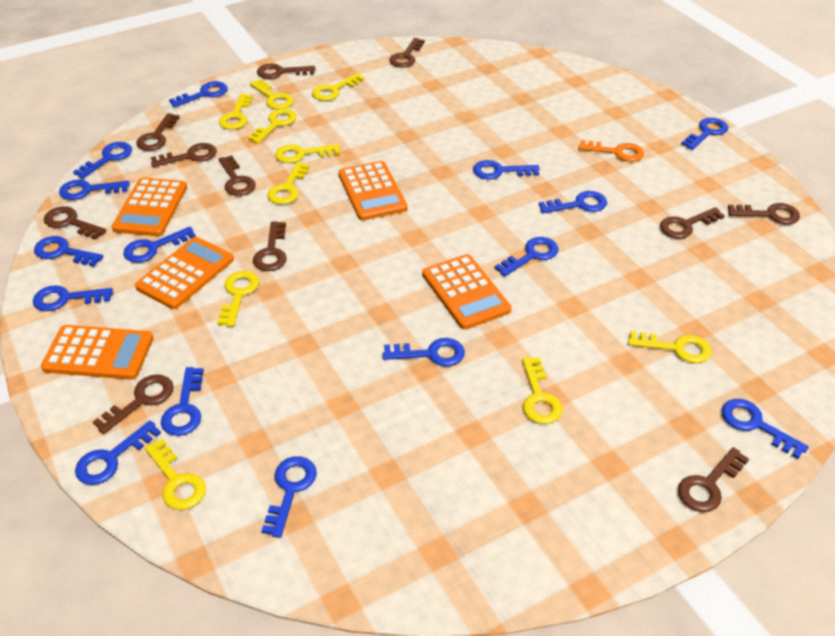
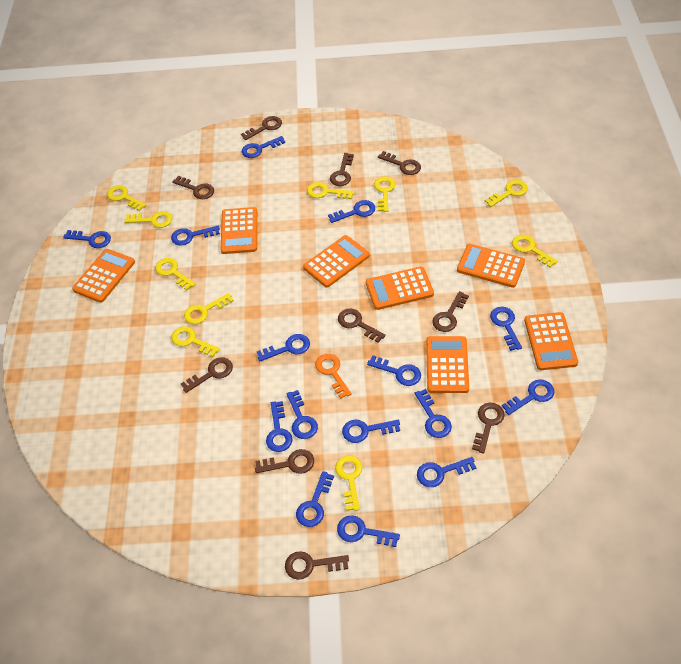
brown key: 11 -> 10
orange calculator: 5 -> 7

